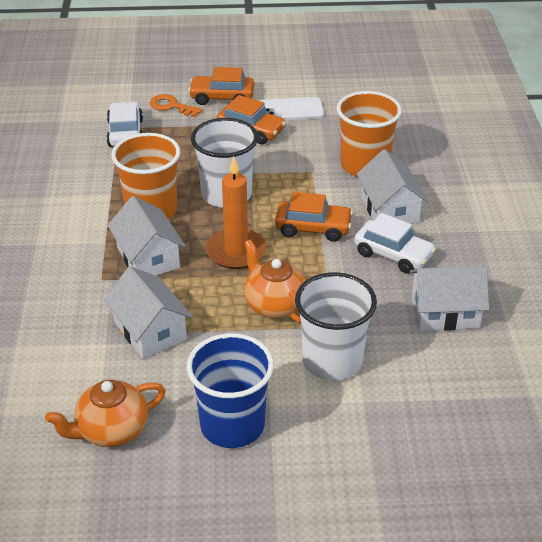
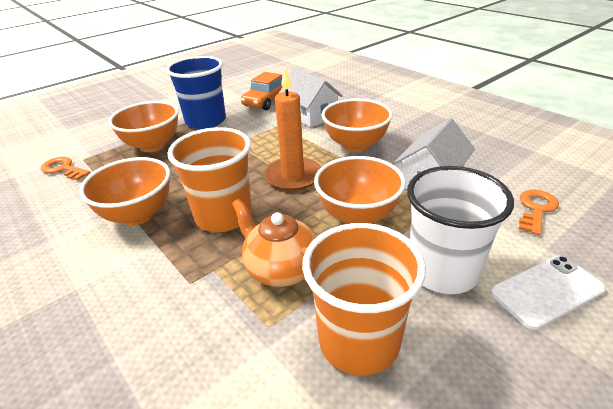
orange bowl: 0 -> 4
orange car: 3 -> 1
orange key: 1 -> 2
orange teapot: 2 -> 1
white car: 2 -> 0
white cup: 2 -> 1
white house: 4 -> 2

